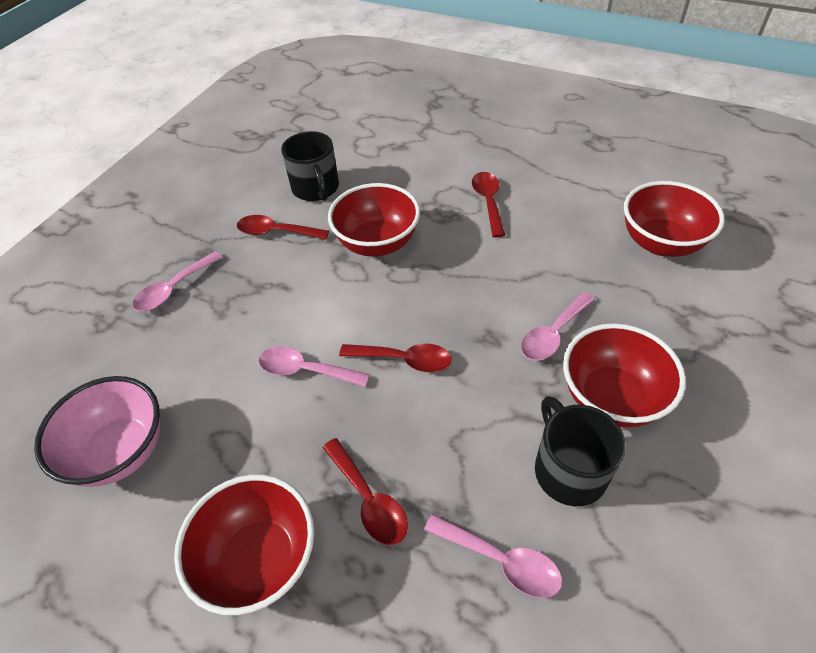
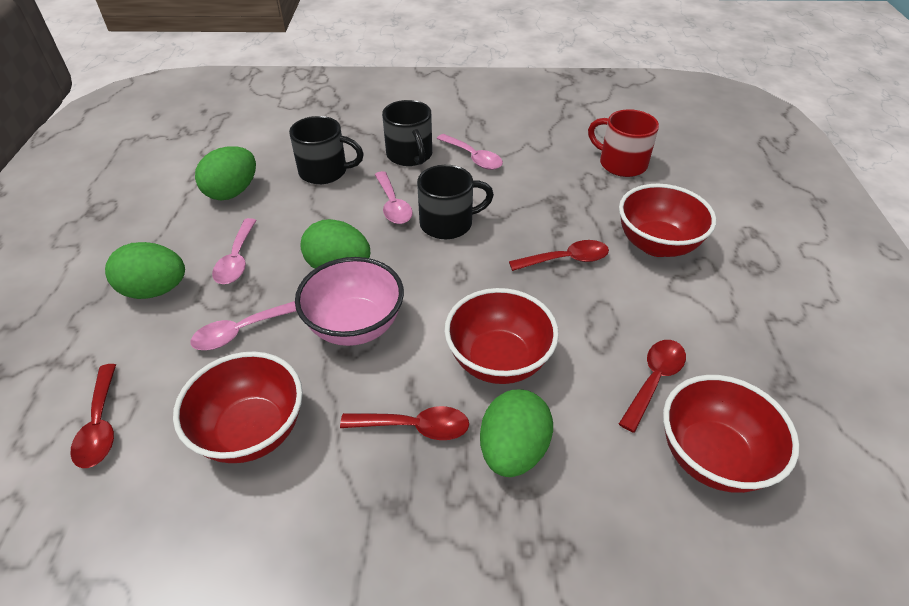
black mug: 2 -> 3
green egg: 0 -> 4
red mug: 0 -> 1

